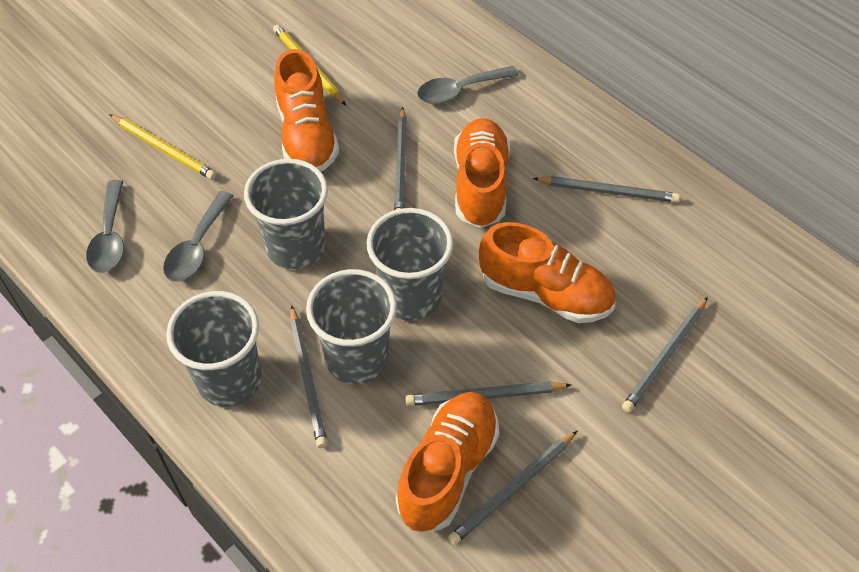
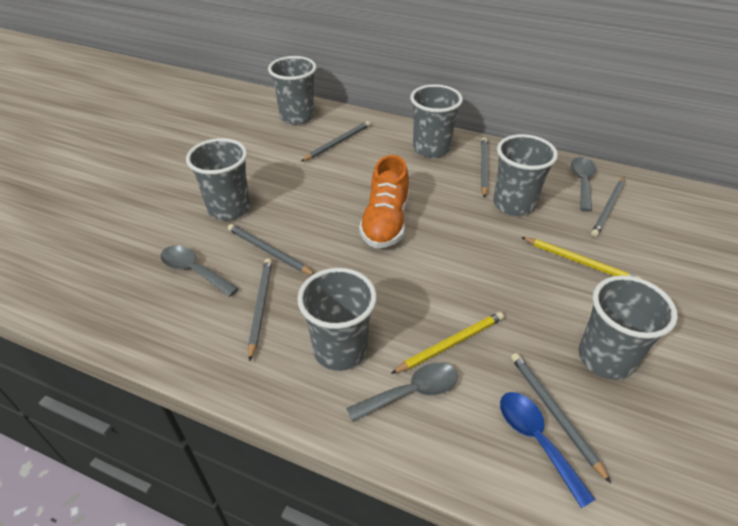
blue spoon: 0 -> 1
grey cup: 4 -> 6
orange shoe: 4 -> 1

